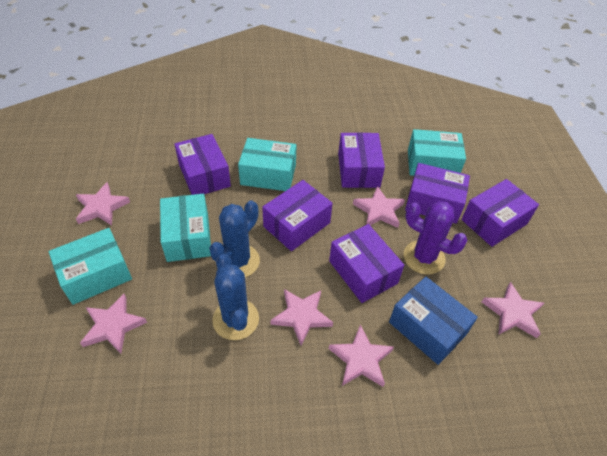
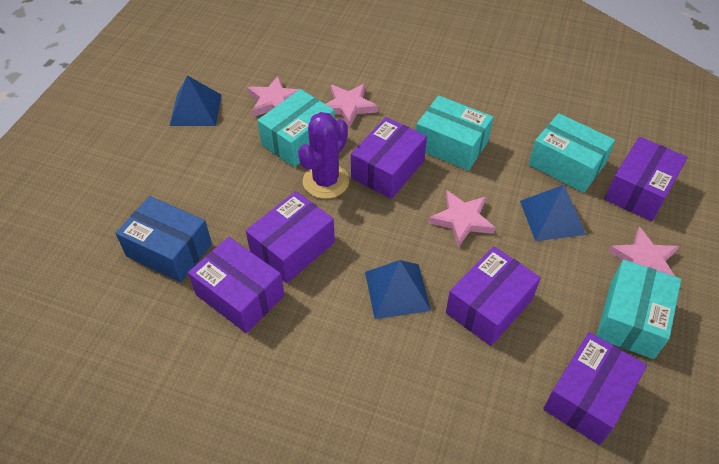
blue cactus: 2 -> 0
blue pyramid: 0 -> 3
pink star: 6 -> 4

